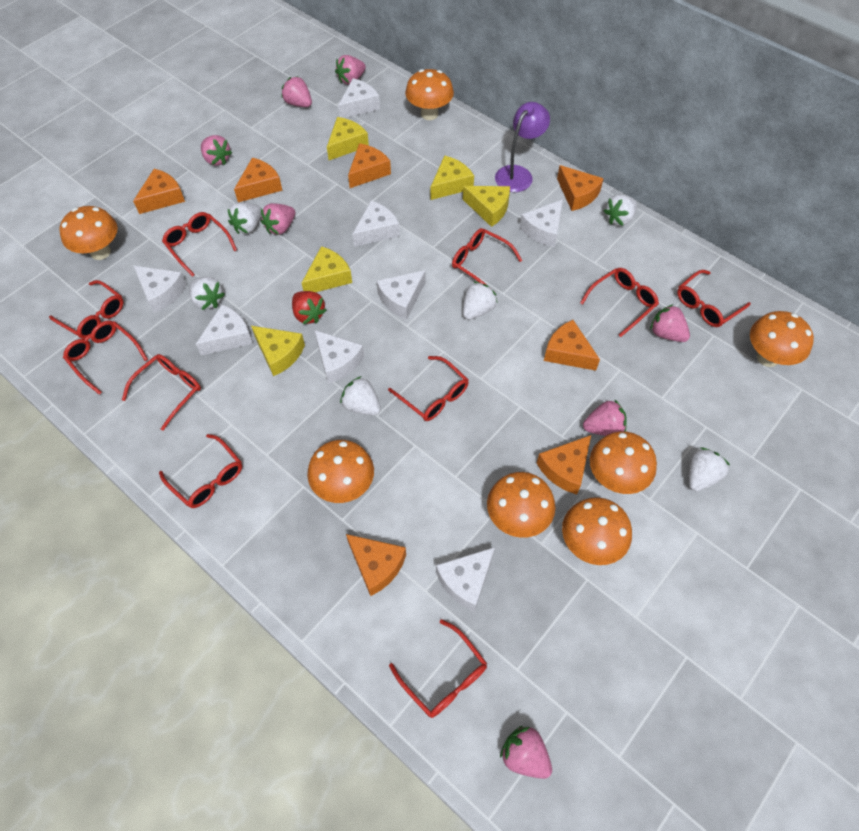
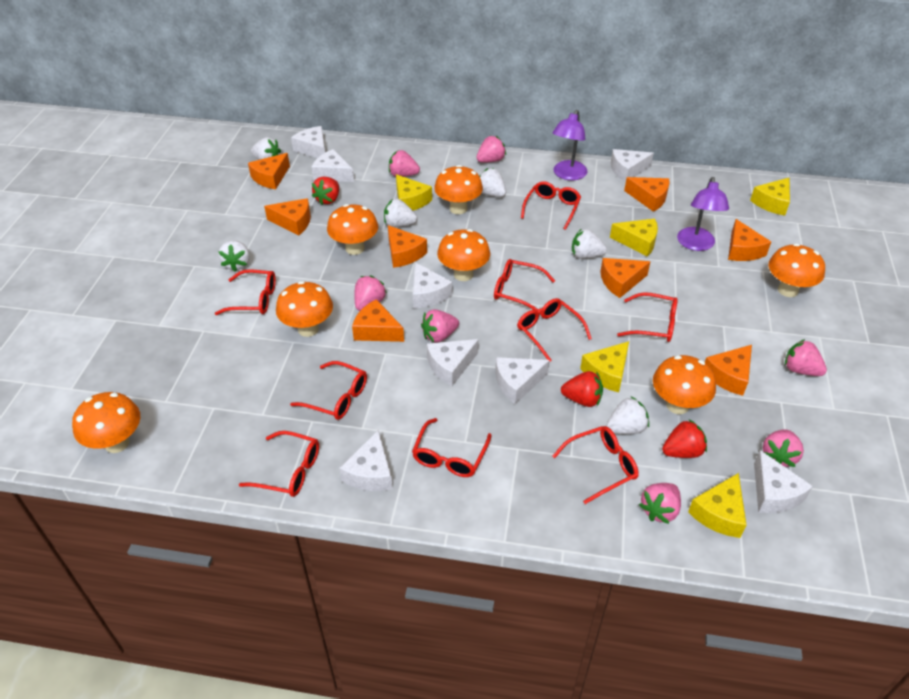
orange cheese: 7 -> 8
purple lamp: 1 -> 2
red glasses: 10 -> 9
red strawberry: 1 -> 3

